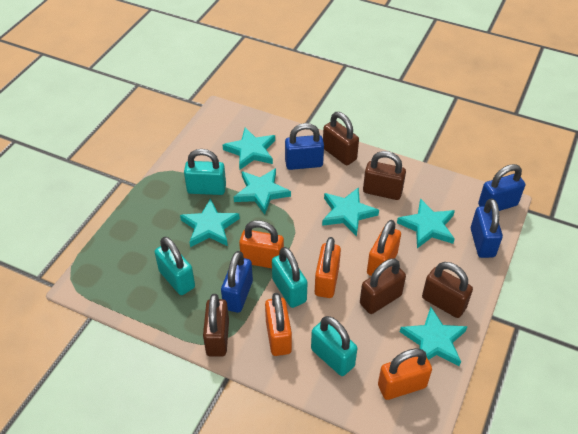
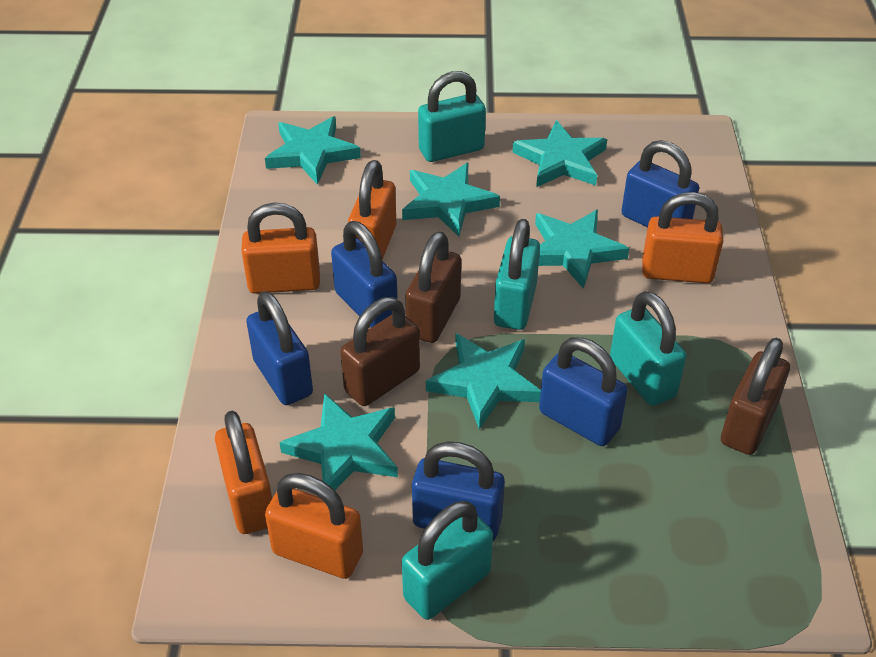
blue padlock: 4 -> 5
brown padlock: 5 -> 3

